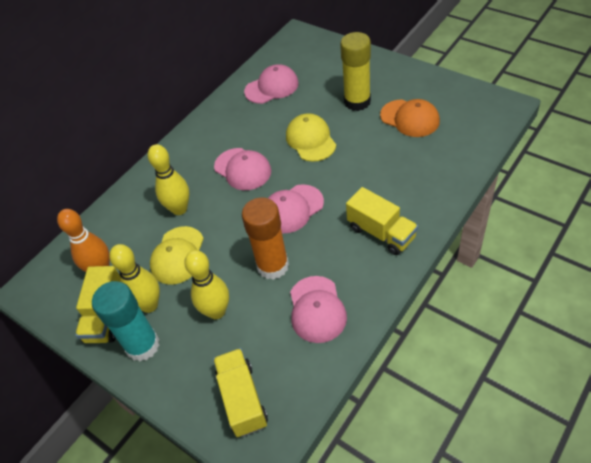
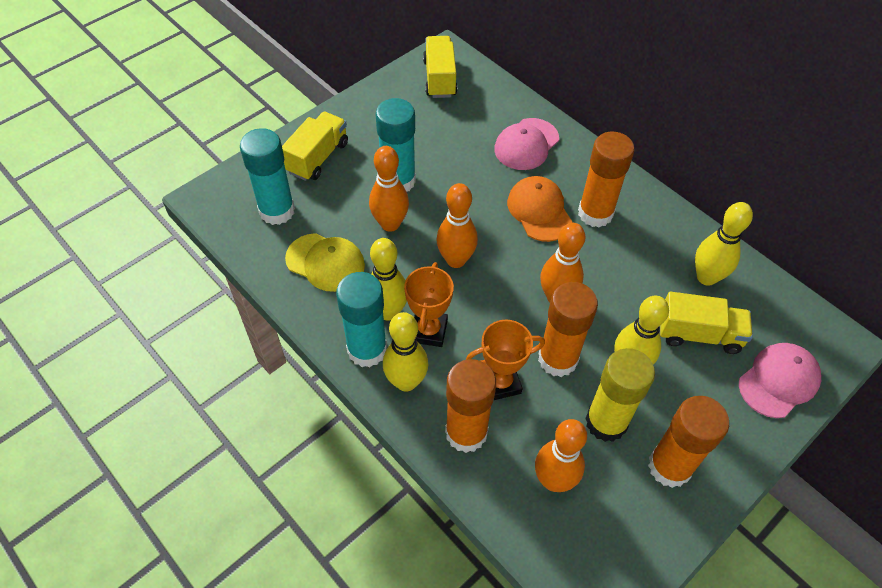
orange bowling pin: 1 -> 4
orange glue stick: 1 -> 4
orange trophy: 0 -> 2
pink cap: 4 -> 2
turquoise glue stick: 1 -> 3
yellow bowling pin: 3 -> 4
yellow cap: 2 -> 1

